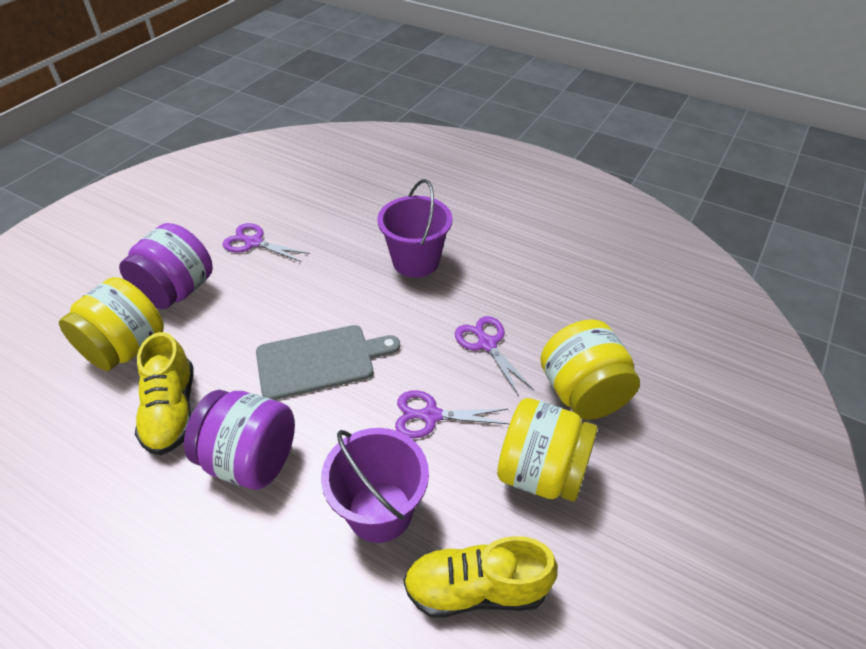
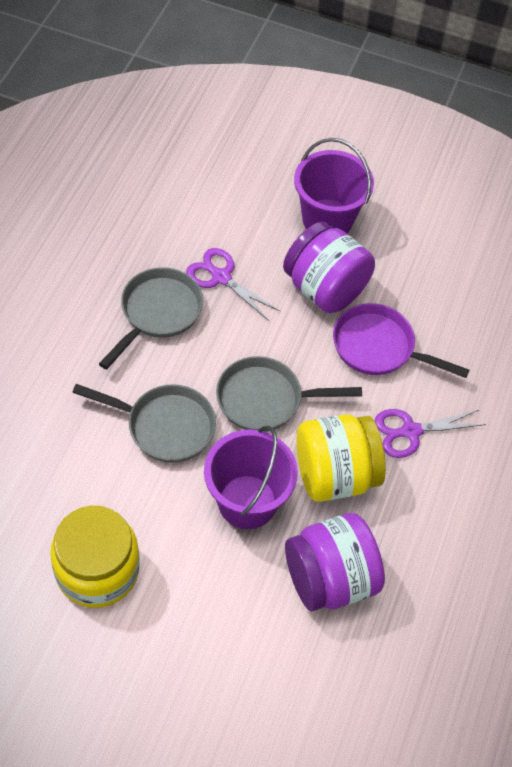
grey cutting board: 1 -> 0
grey pan: 0 -> 3
purple pan: 0 -> 1
purple scissors: 3 -> 2
yellow jar: 3 -> 2
yellow shoe: 2 -> 0

